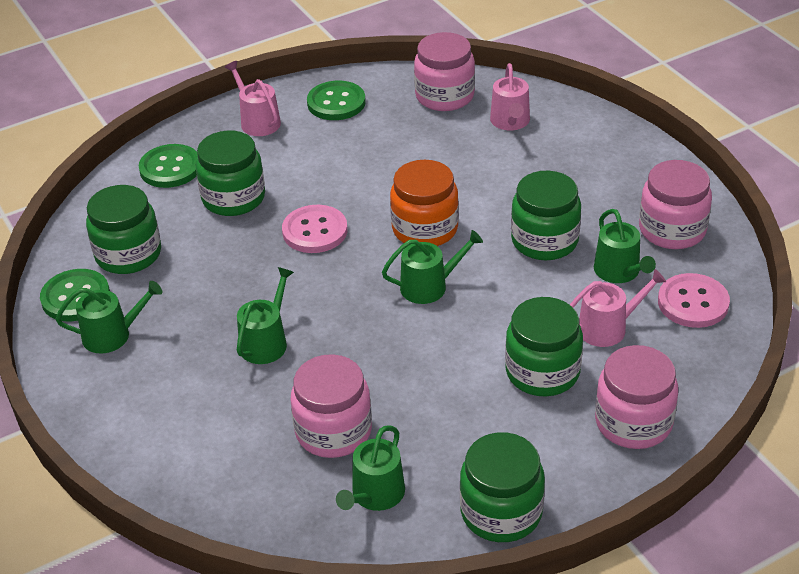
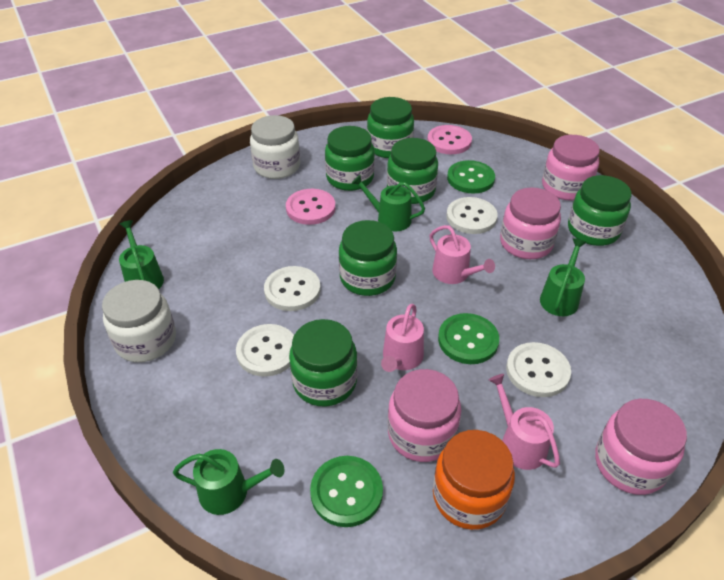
green jar: 5 -> 6
green watering can: 5 -> 4
white button: 0 -> 4
white jar: 0 -> 2

